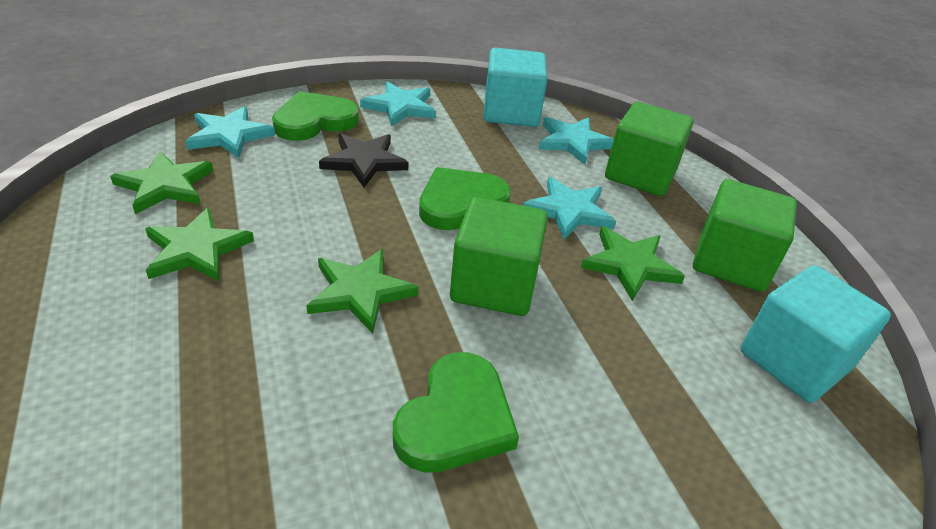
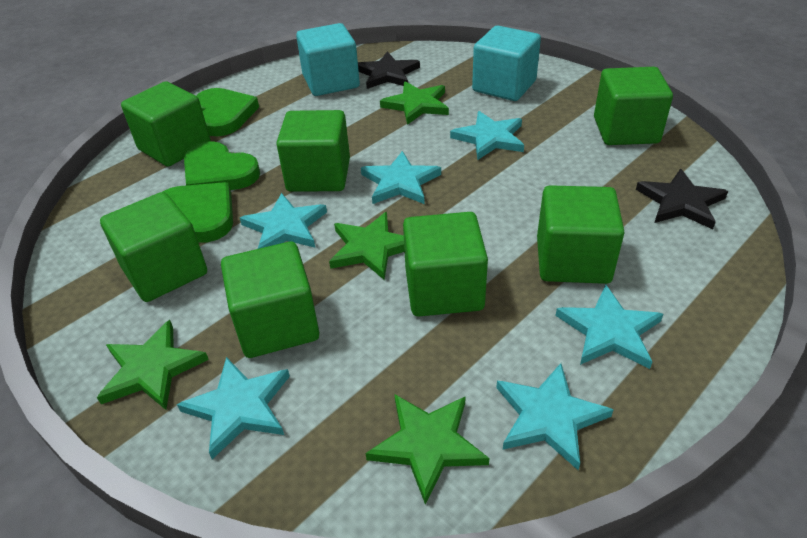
black star: 1 -> 2
green cube: 3 -> 7
turquoise star: 4 -> 6

